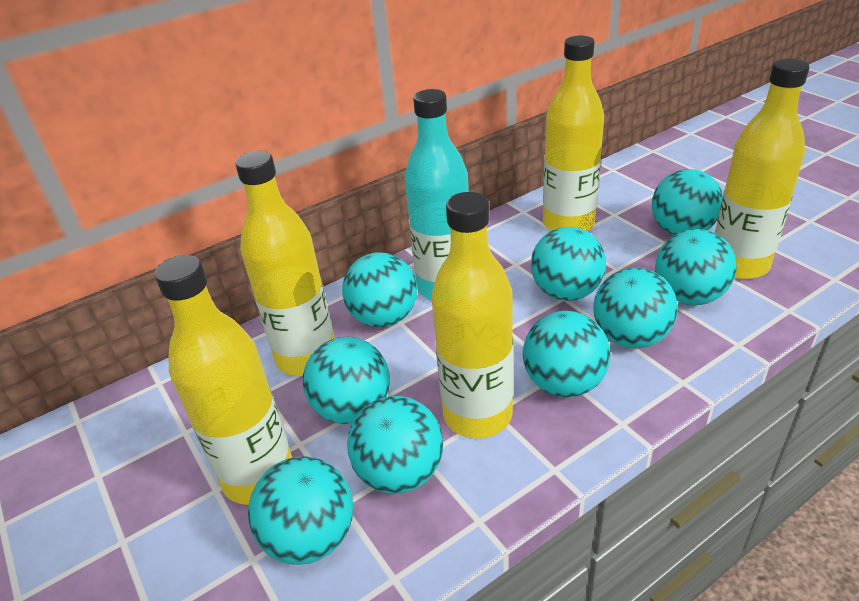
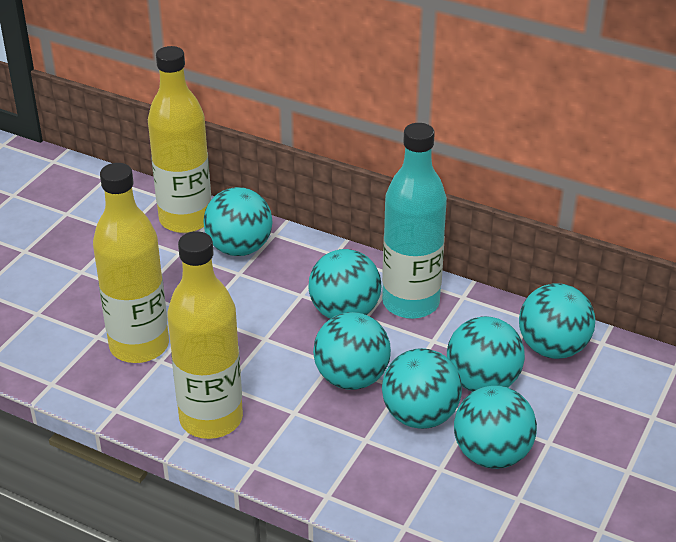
turquoise ball: 9 -> 7
yellow bottle: 5 -> 3

